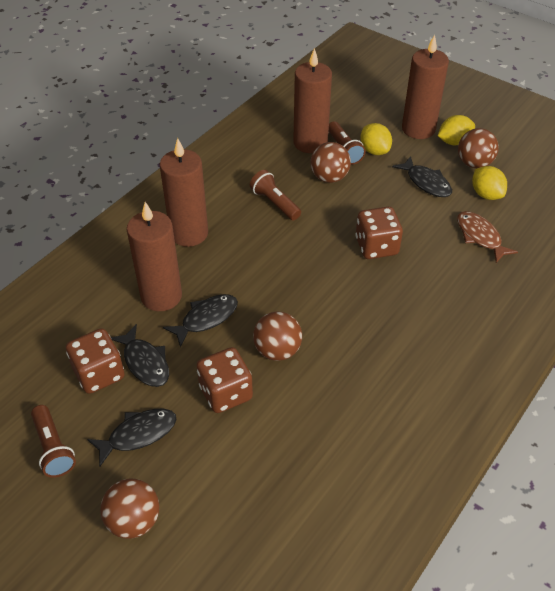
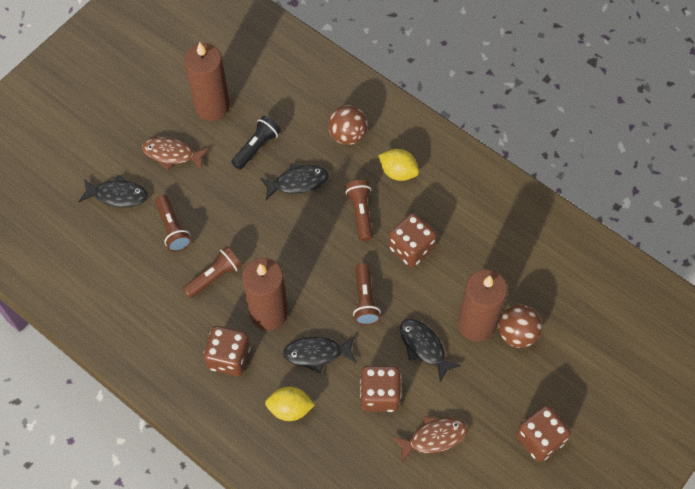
black flashlight: 0 -> 1
brown ball: 4 -> 2
brown candle: 4 -> 3
brown dice: 3 -> 4
brown fish: 1 -> 2
brown flashlight: 3 -> 4
yellow lemon: 3 -> 2

